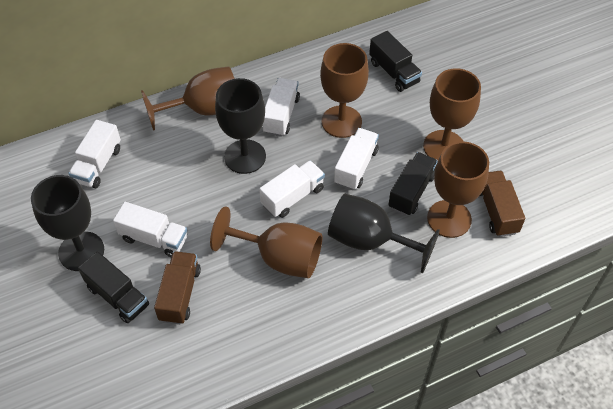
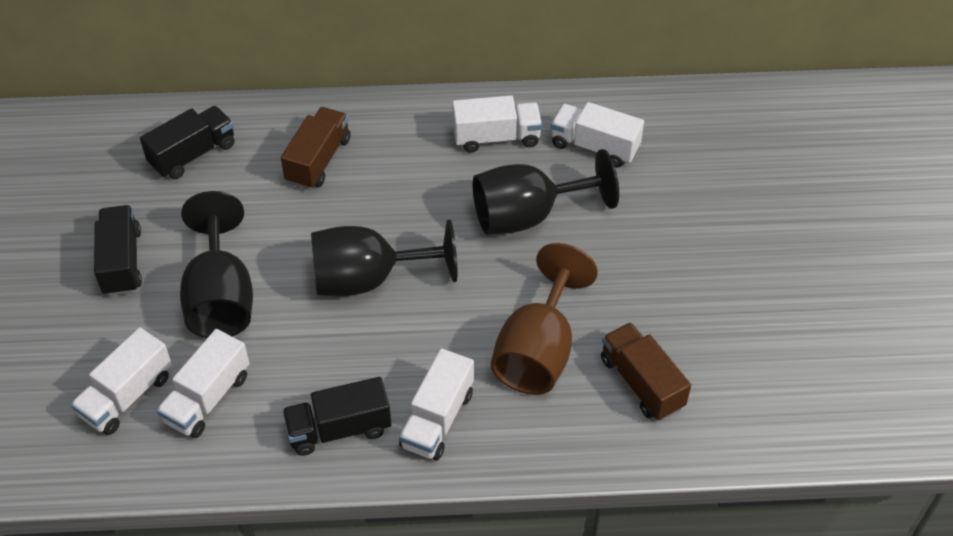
brown goblet: 5 -> 1

